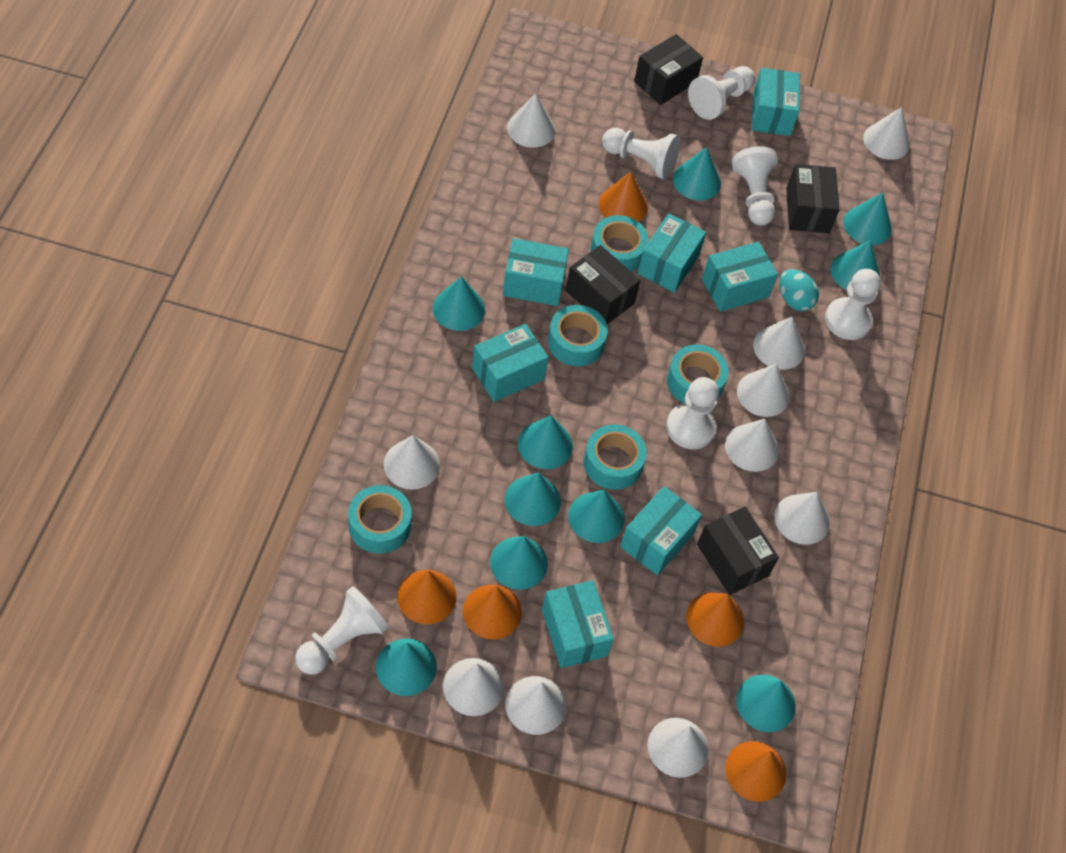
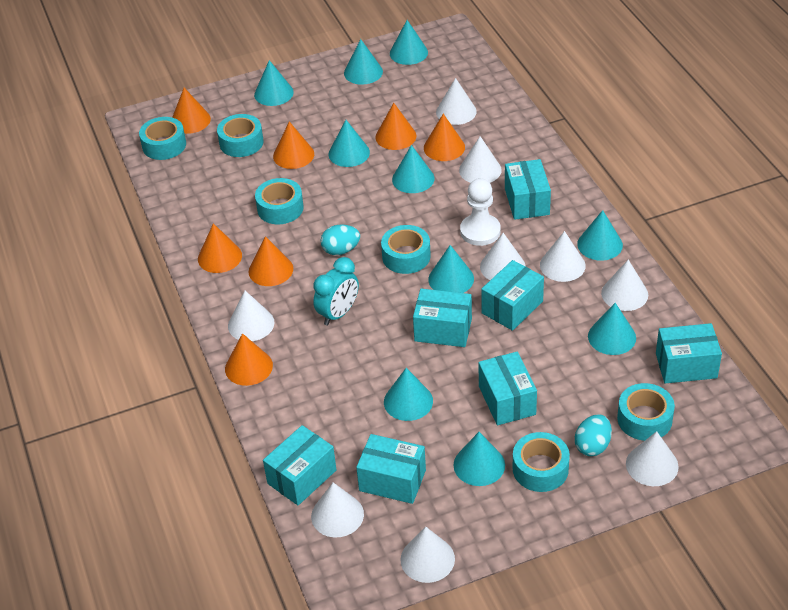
black box: 4 -> 0
orange cone: 5 -> 7
turquoise clock: 0 -> 1
turquoise egg: 1 -> 2
turquoise tape: 5 -> 6
white cone: 10 -> 9
white pawn: 6 -> 1

